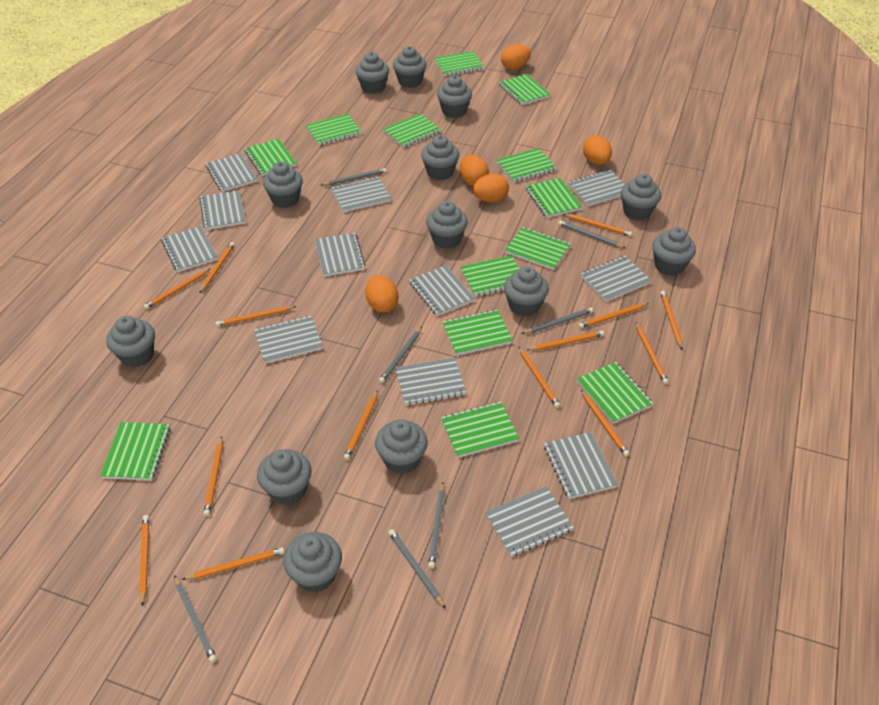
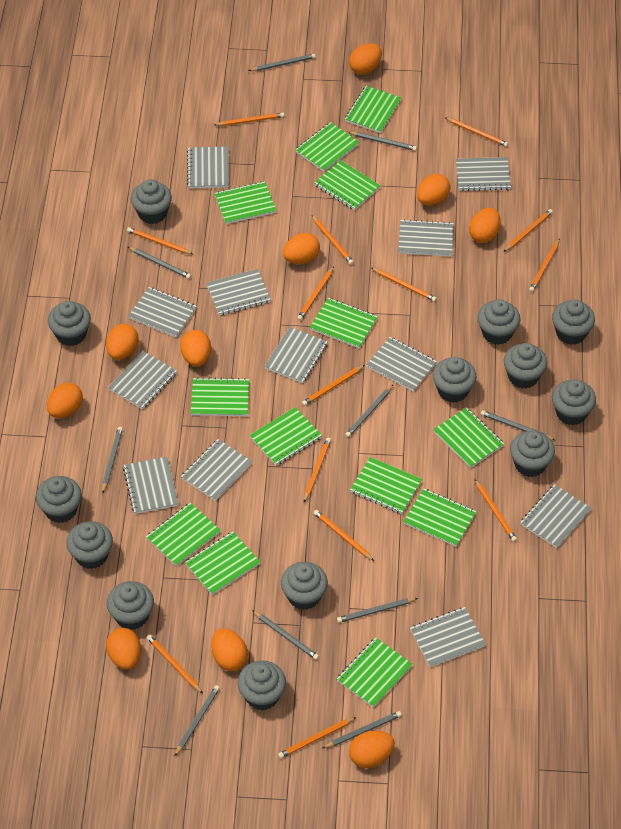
grey pencil: 7 -> 10
orange egg: 5 -> 10

